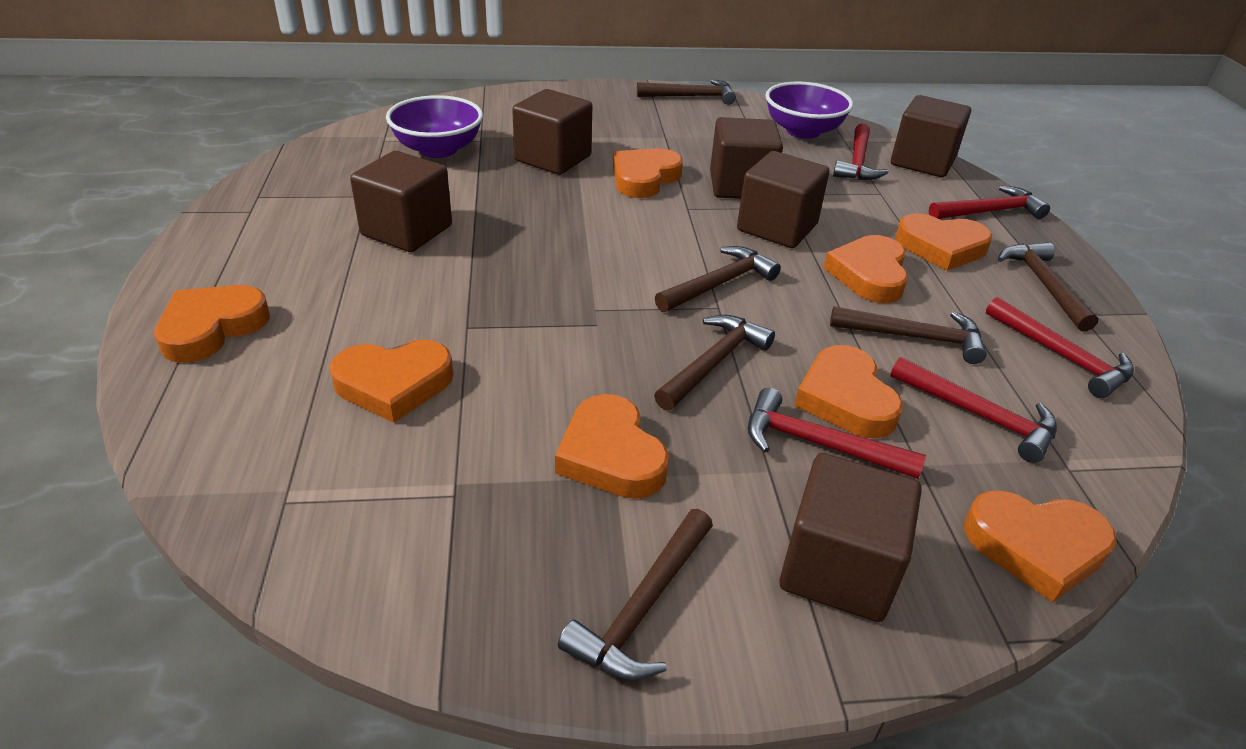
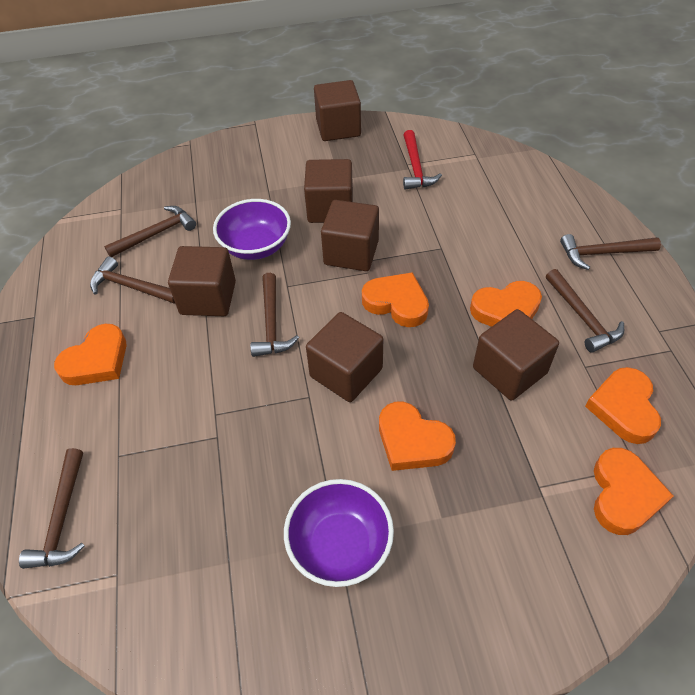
orange heart: 8 -> 6
red hammer: 5 -> 1

